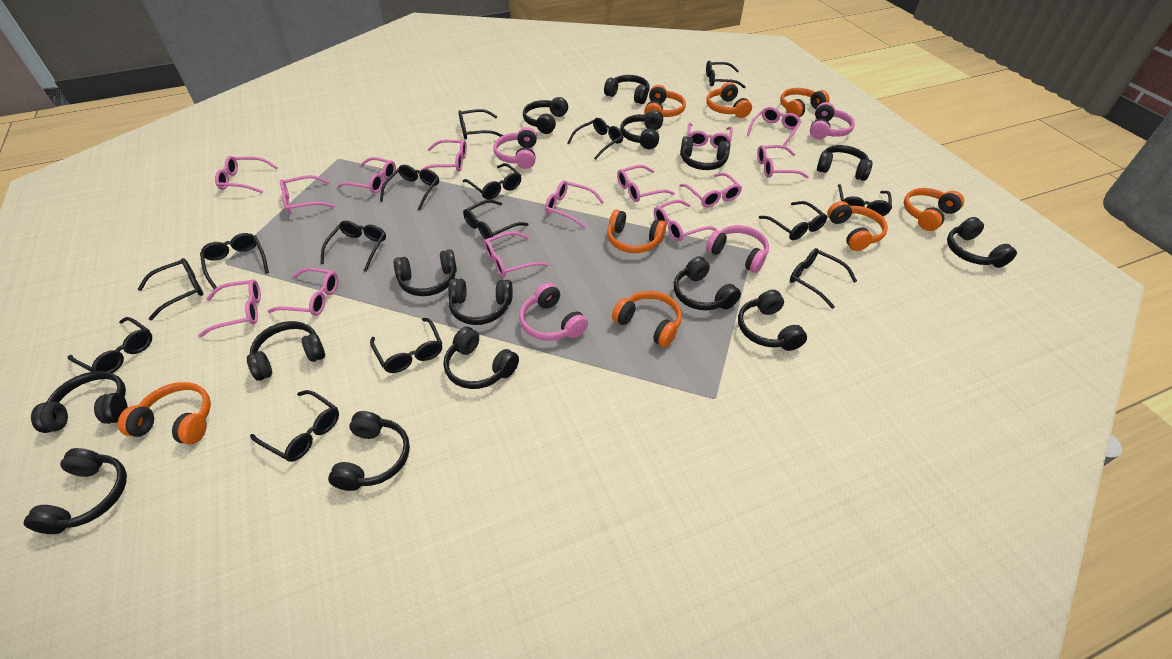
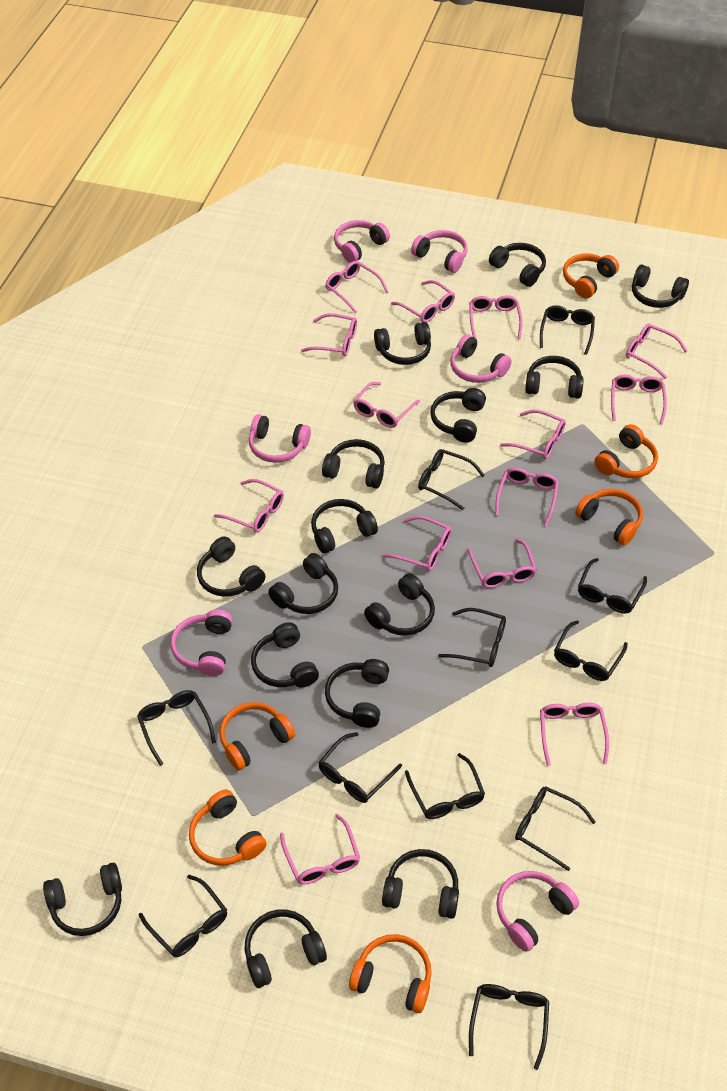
black glasses: 15 -> 11
orange headphones: 8 -> 6
pink headphones: 4 -> 6

